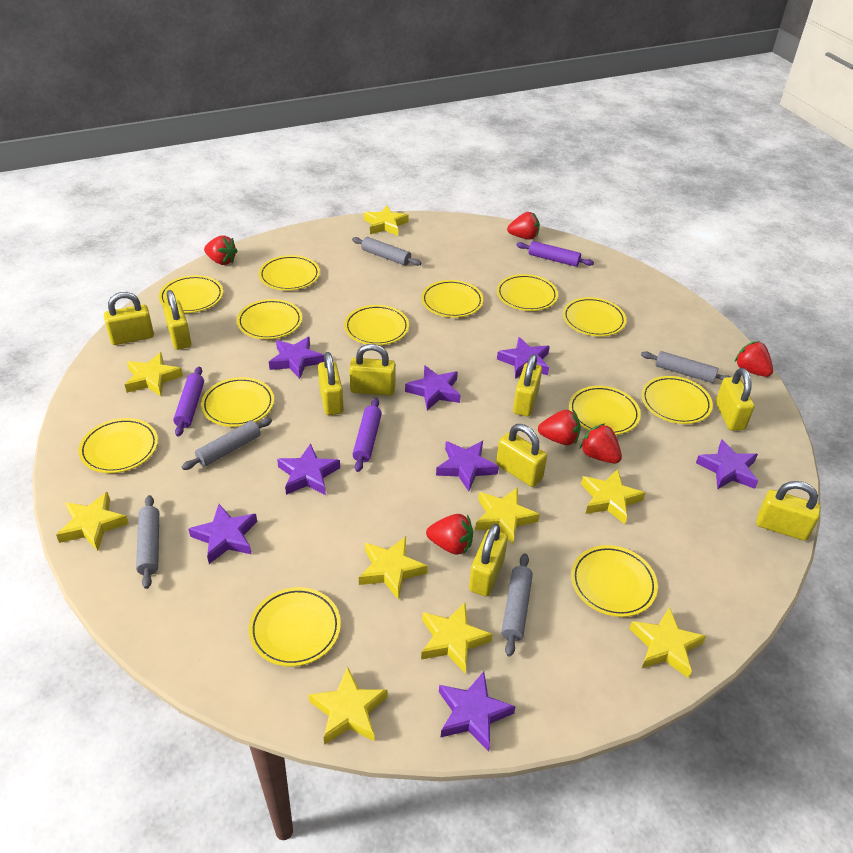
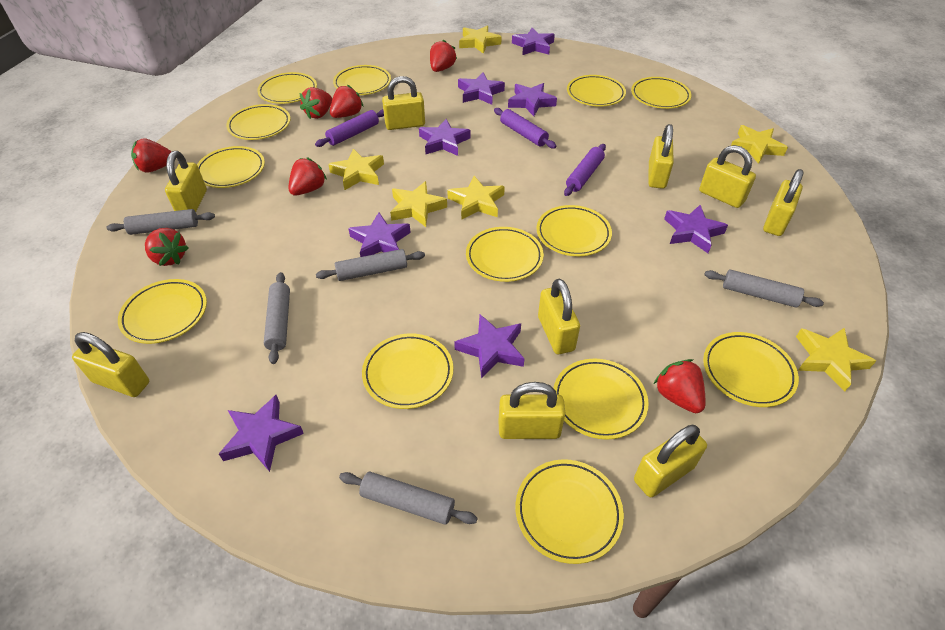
red strawberry: 6 -> 7
yellow star: 9 -> 6

